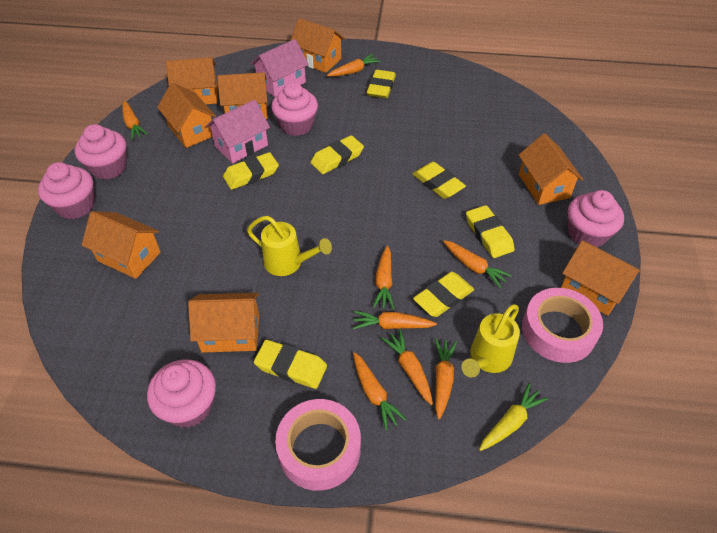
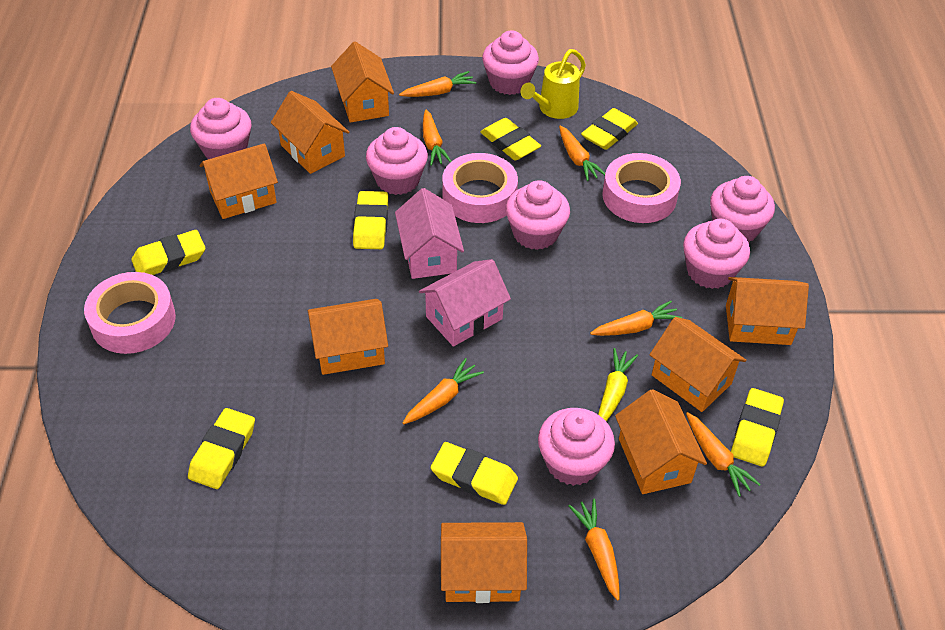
orange carrot: 8 -> 7
pink cupcake: 5 -> 7
pink tape: 2 -> 3
yellow watering can: 2 -> 1

